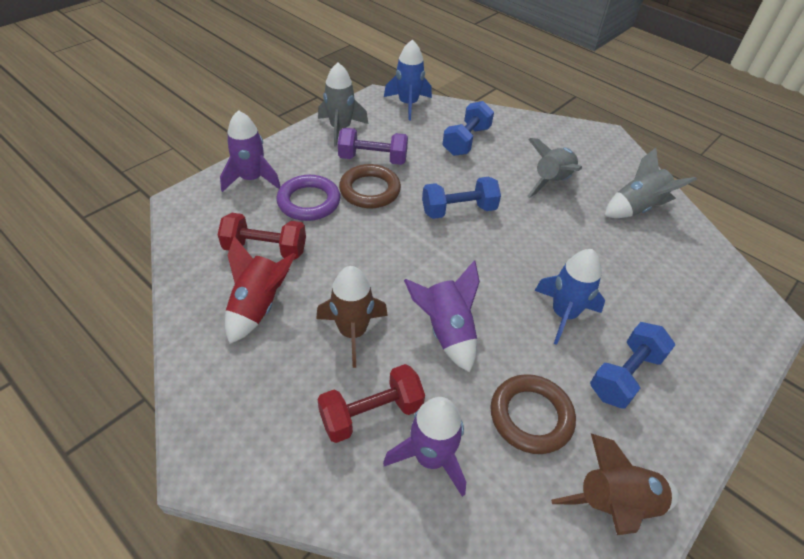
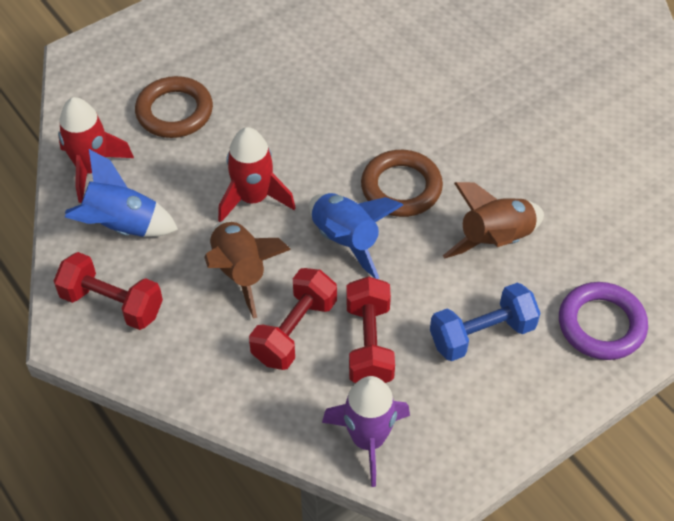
blue dumbbell: 3 -> 1
grey rocket: 3 -> 0
purple dumbbell: 1 -> 0
purple rocket: 3 -> 1
red dumbbell: 2 -> 3
red rocket: 1 -> 2

